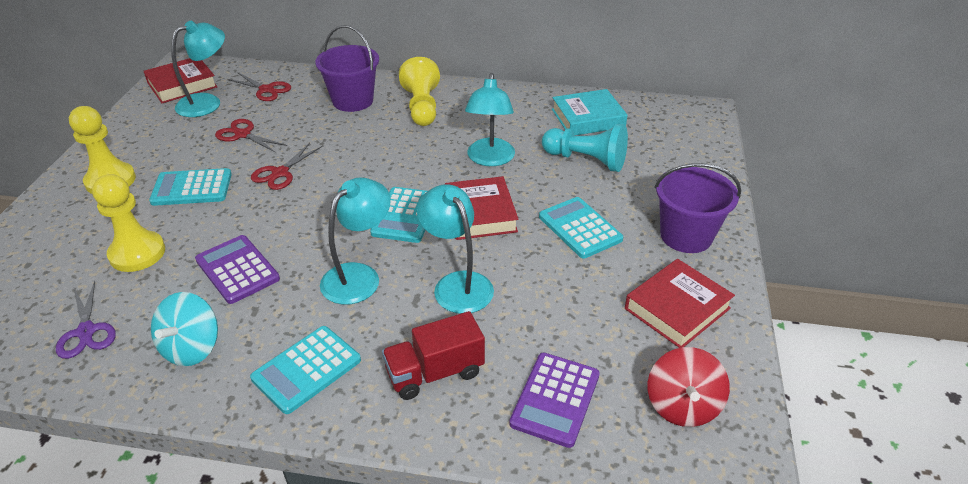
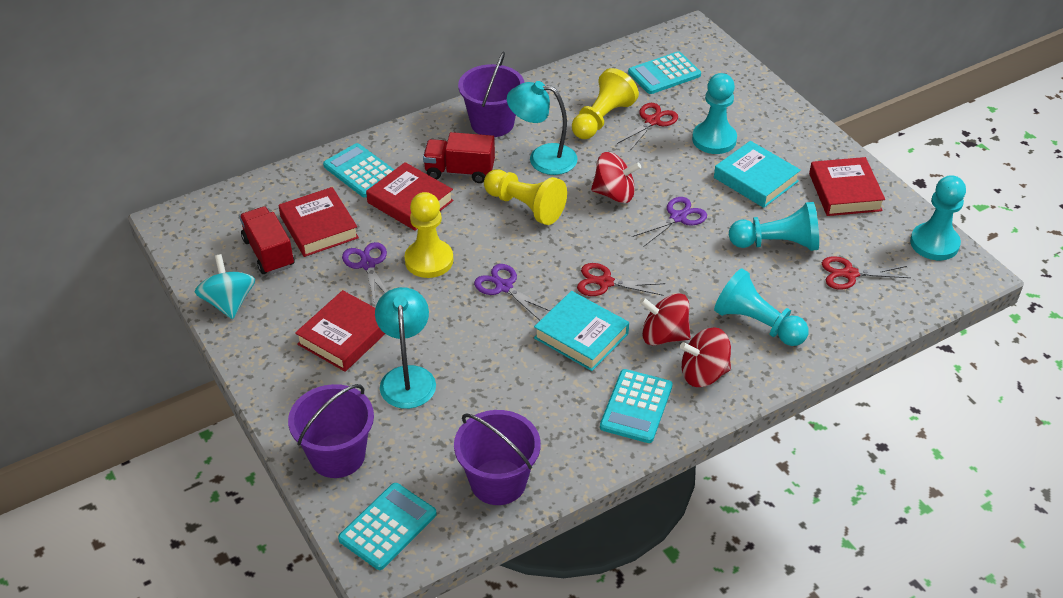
purple bucket: 2 -> 3
purple calculator: 2 -> 0
purple scissors: 1 -> 3
red book: 3 -> 4
red spinning top: 1 -> 3
red truck: 1 -> 2
turquoise book: 1 -> 2
turquoise lamp: 4 -> 2
turquoise pawn: 1 -> 4

